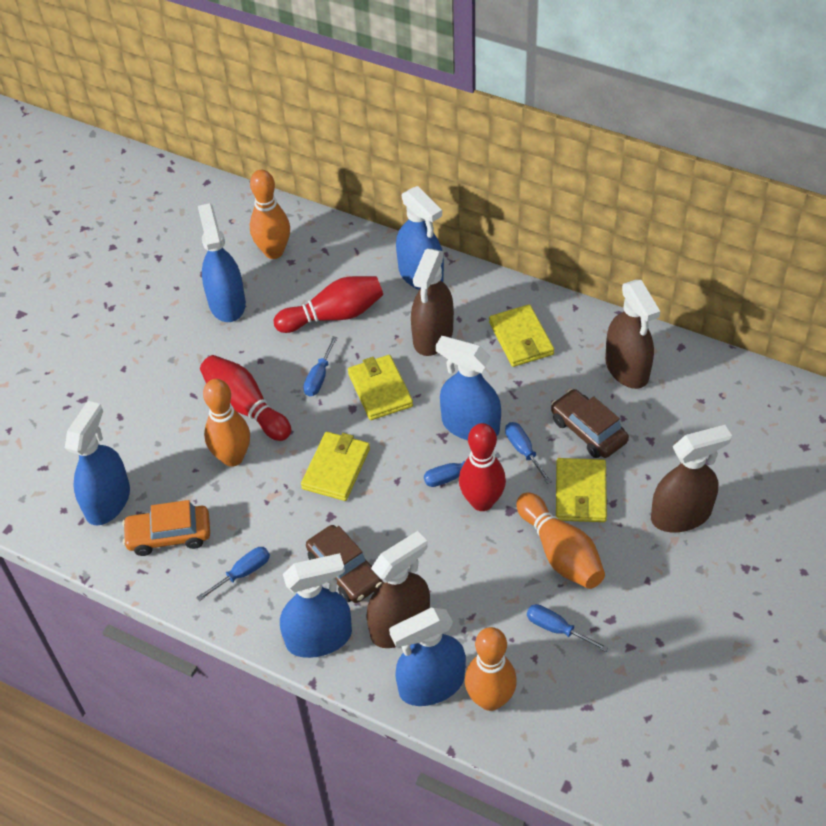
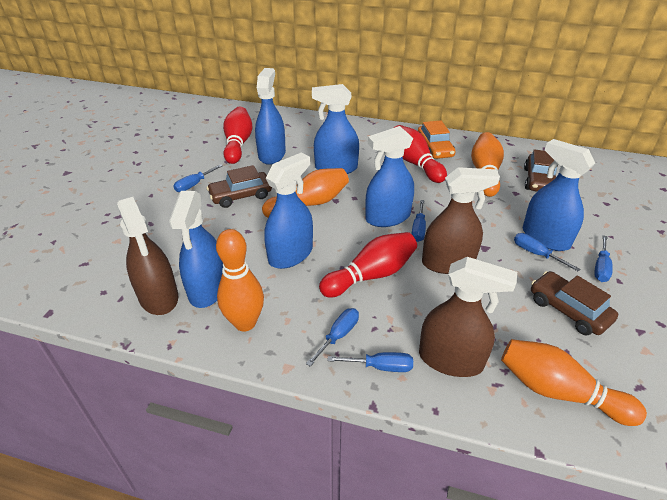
blue screwdriver: 5 -> 6
brown car: 2 -> 3
brown spray bottle: 4 -> 3
yellow wallet: 4 -> 0

